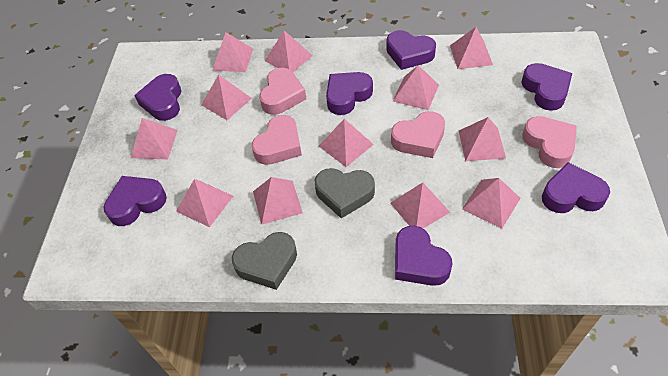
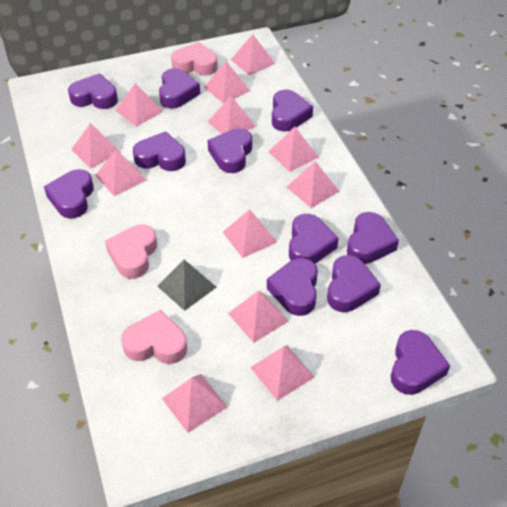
grey heart: 2 -> 0
grey pyramid: 0 -> 1
pink heart: 4 -> 3
purple heart: 7 -> 11

